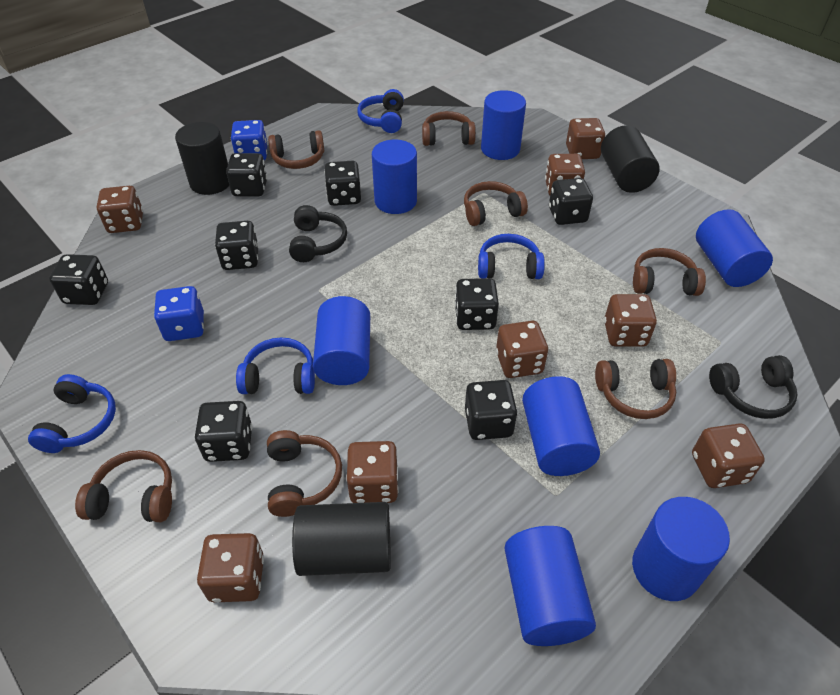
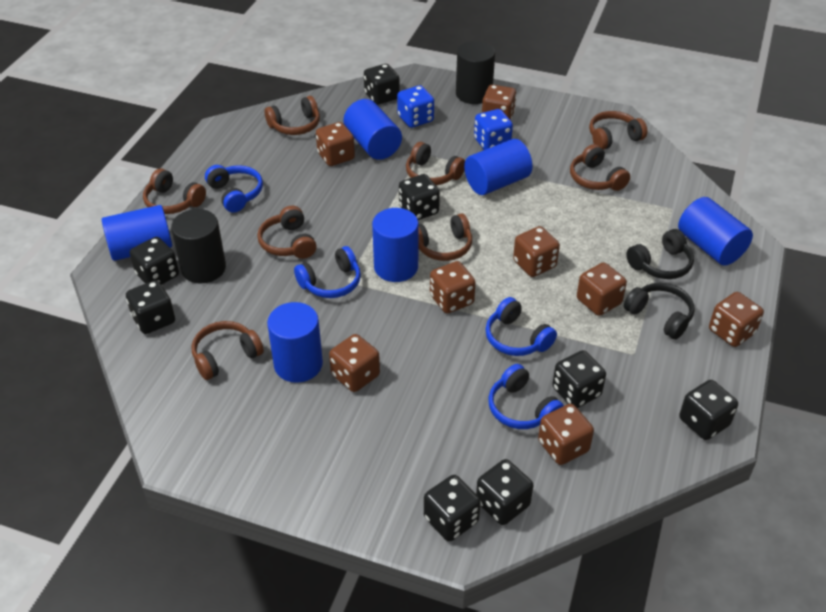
black cylinder: 3 -> 2
blue cylinder: 7 -> 6
brown headphones: 7 -> 8

